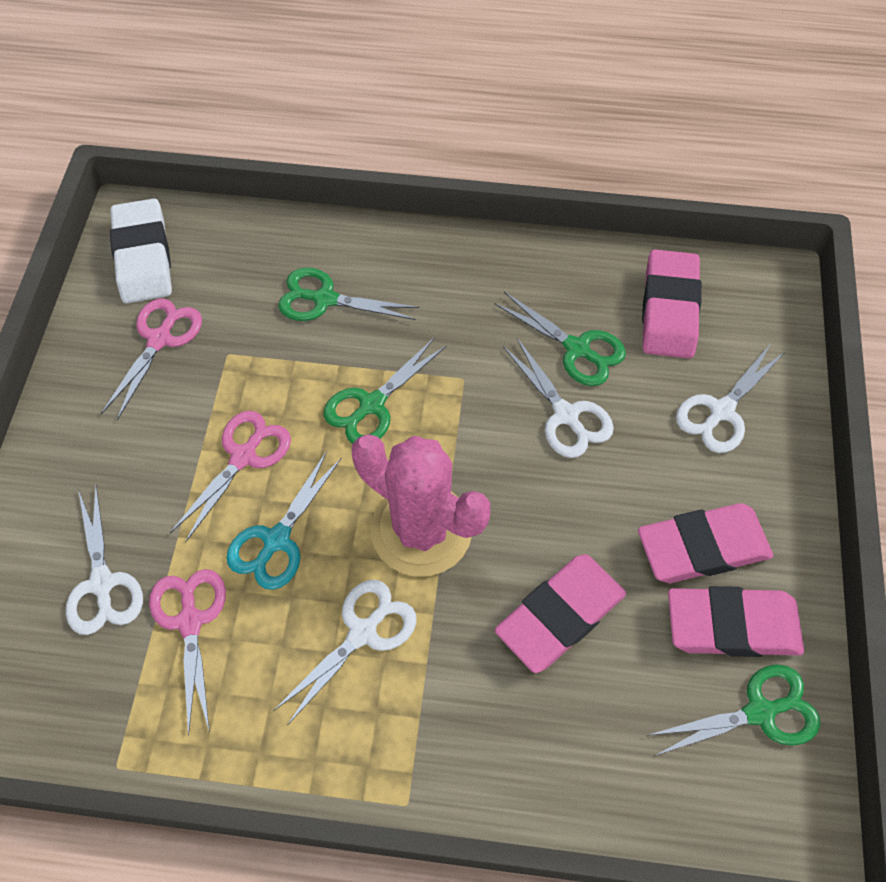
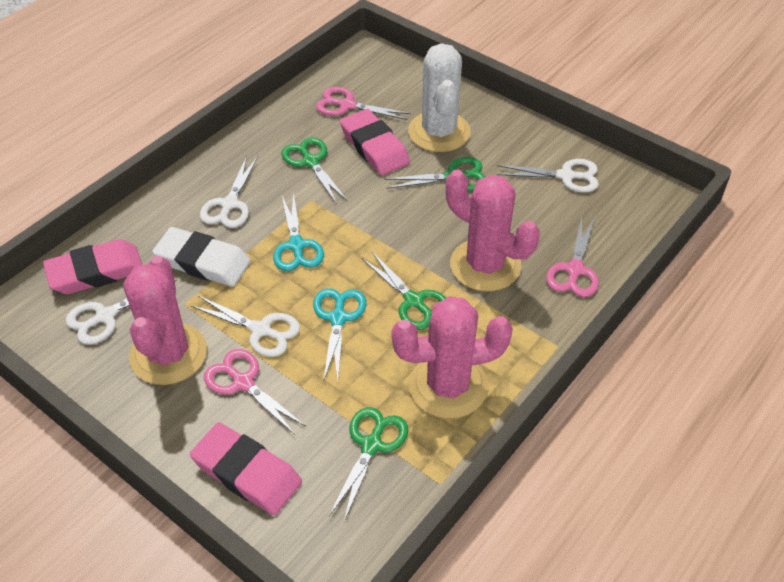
pink cactus: 1 -> 3
pink eraser: 4 -> 3
turquoise scissors: 1 -> 2
white cactus: 0 -> 1

